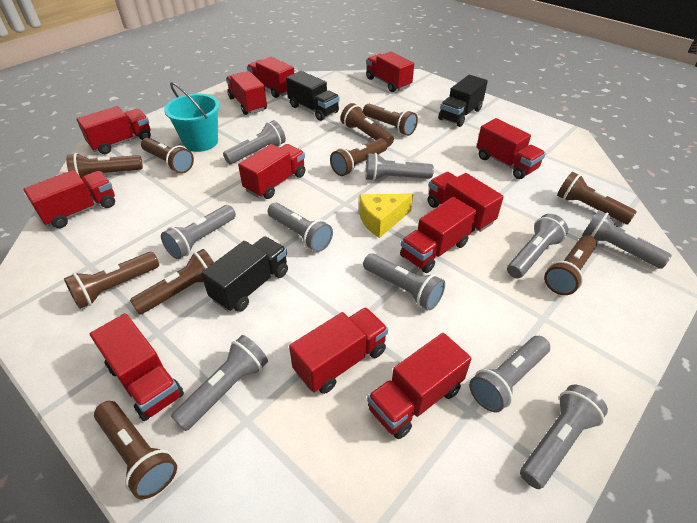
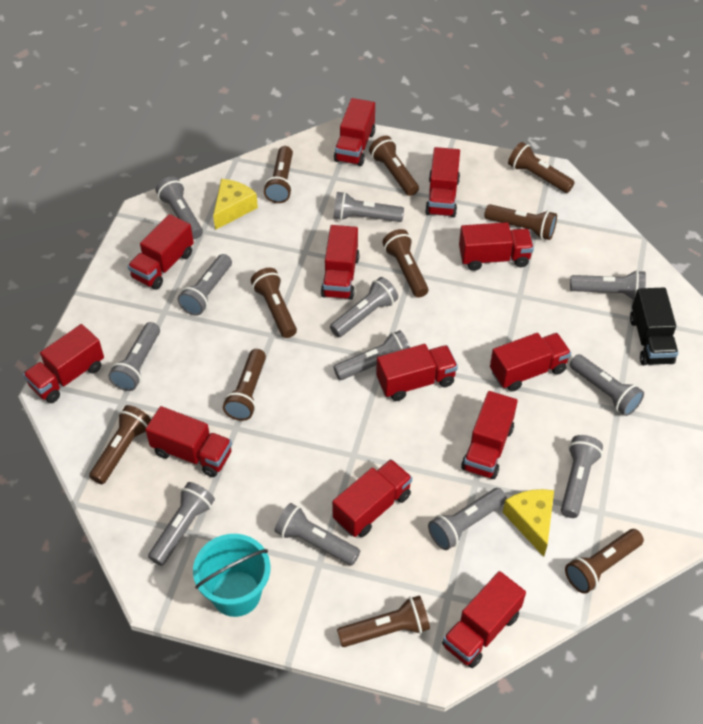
black truck: 3 -> 1
grey flashlight: 10 -> 12
yellow cheese: 1 -> 2

